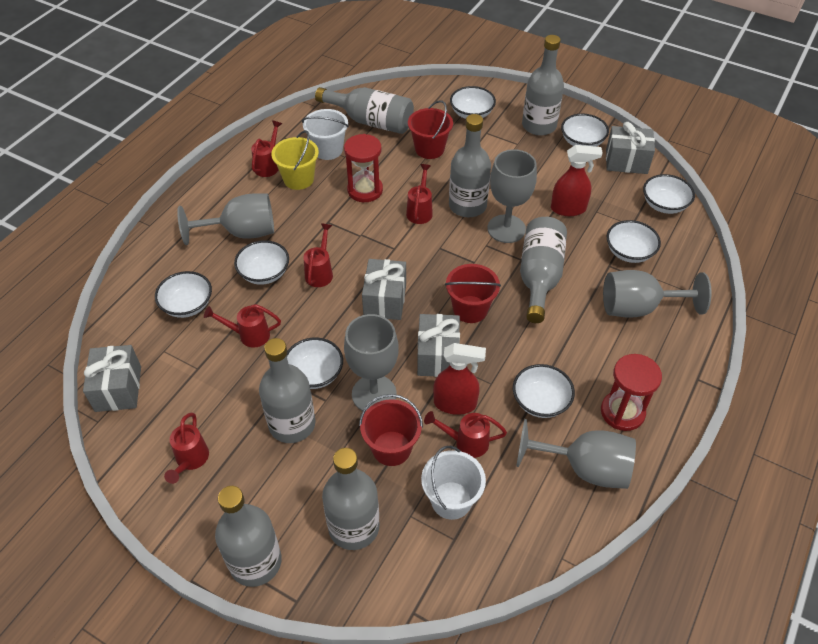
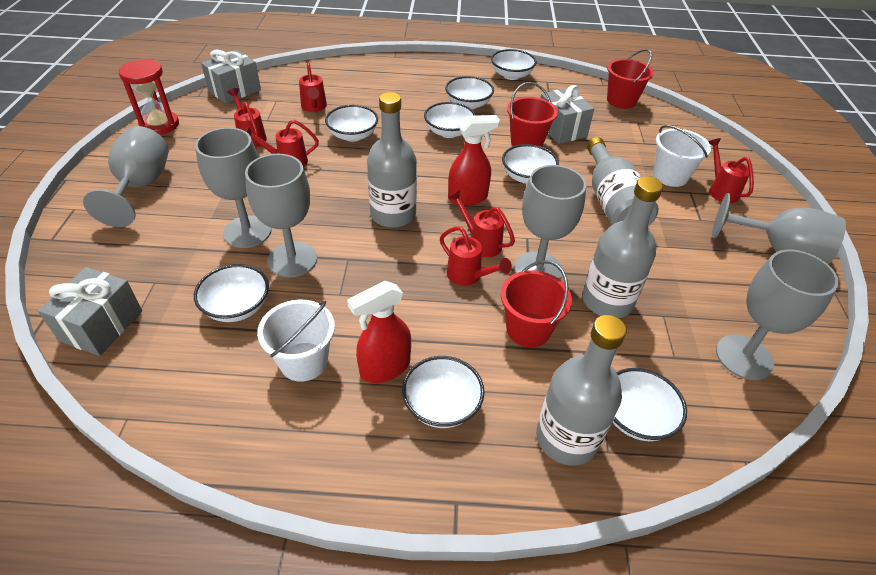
grey bottle: 7 -> 4
grey gift: 4 -> 3
grey goblet: 5 -> 6
red hourglass: 2 -> 1
yellow bucket: 1 -> 0

